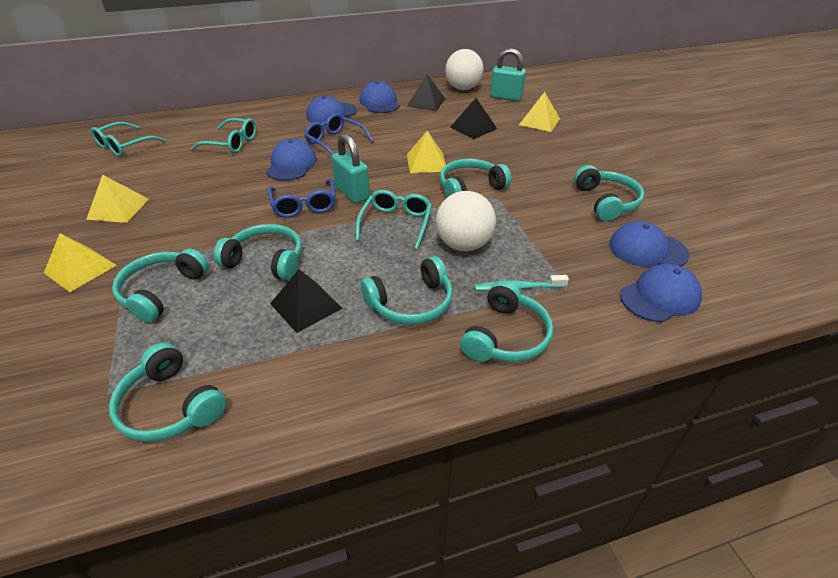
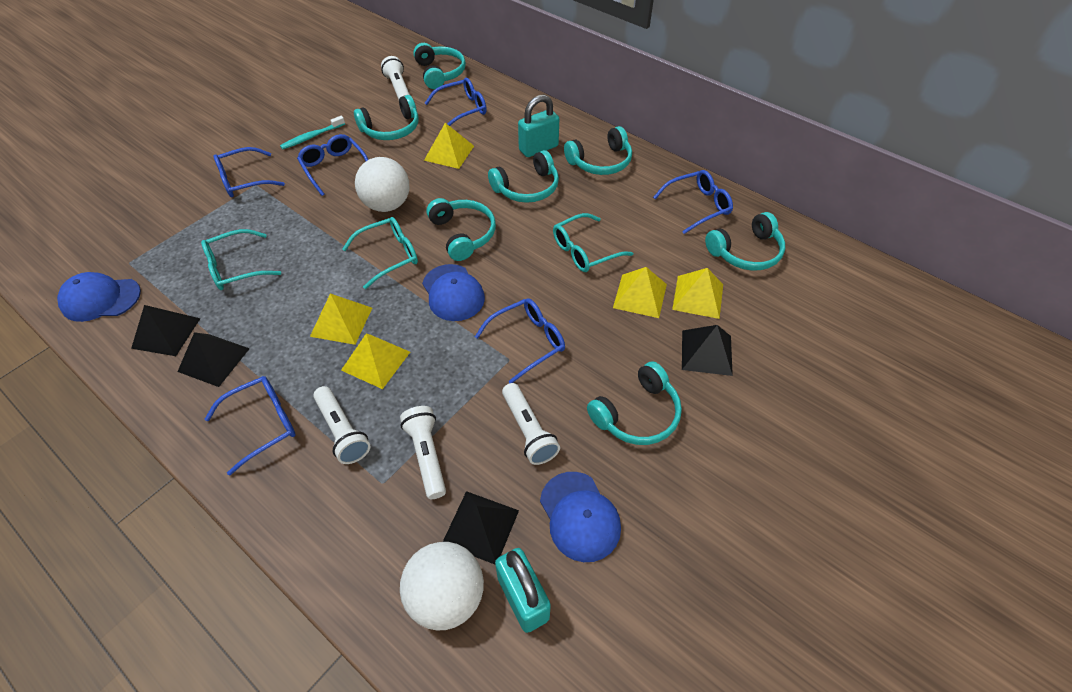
black pyramid: 3 -> 4
blue cap: 5 -> 3
blue glasses: 2 -> 6
white flashlight: 0 -> 4
yellow pyramid: 4 -> 5

